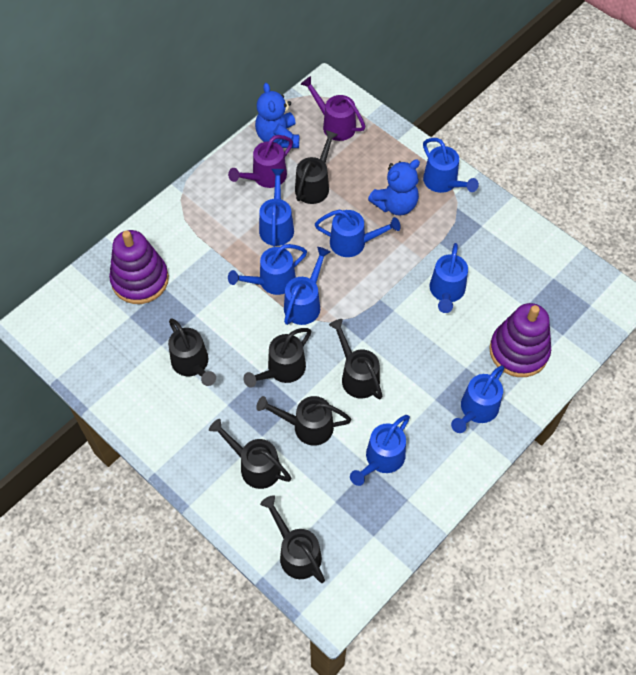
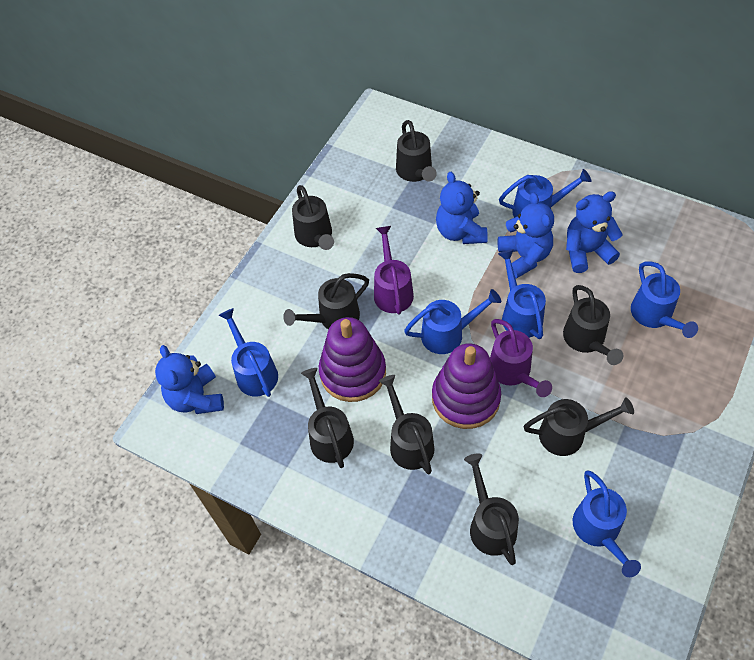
black watering can: 7 -> 8
blue teddy bear: 2 -> 4
blue watering can: 8 -> 6

